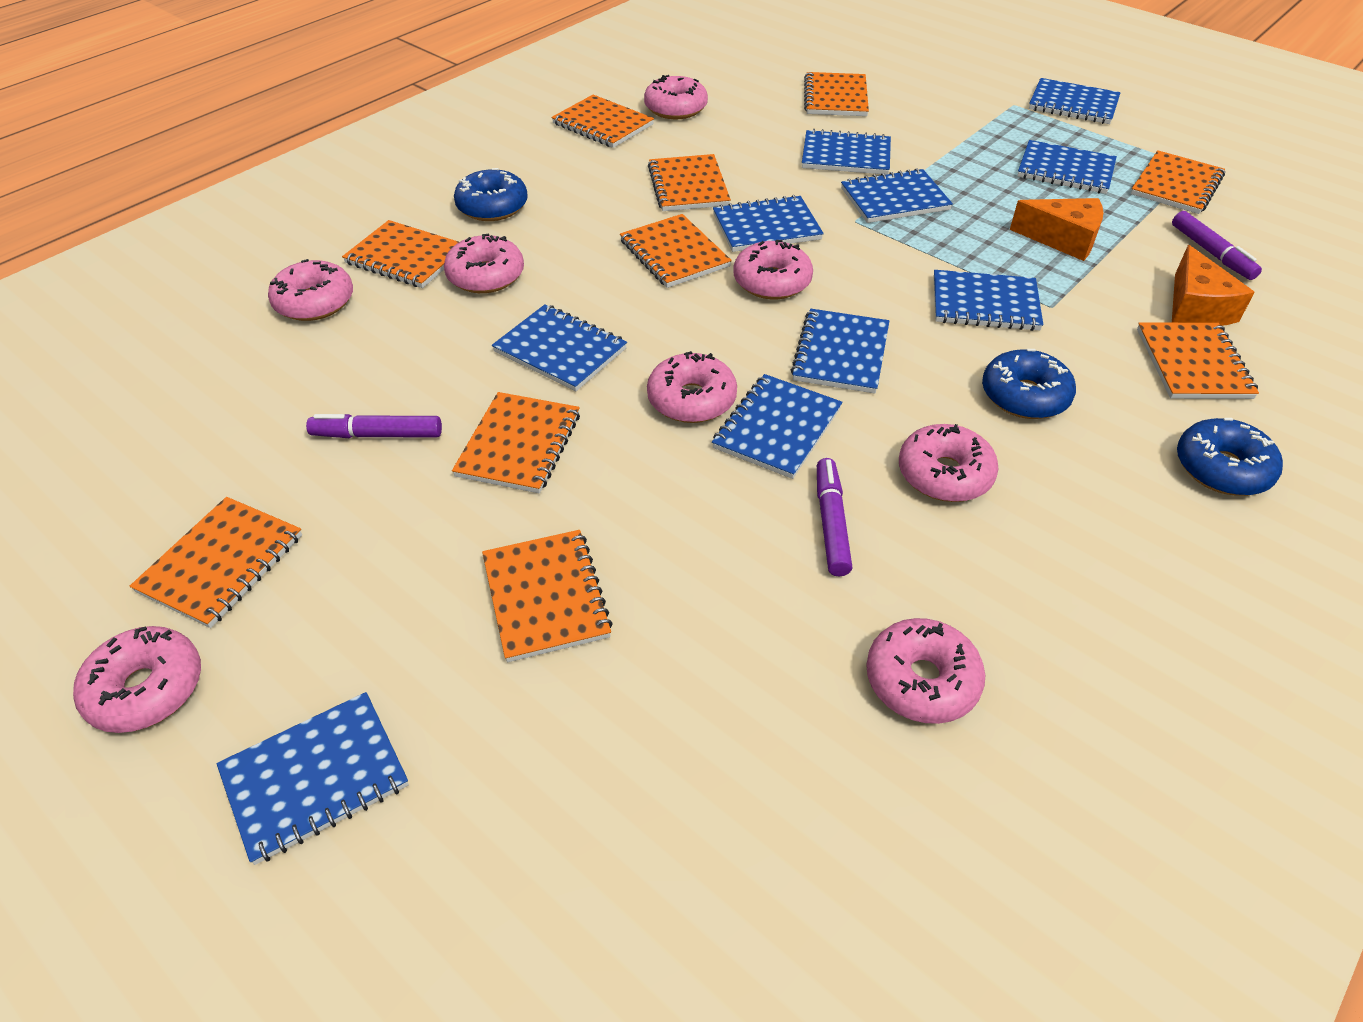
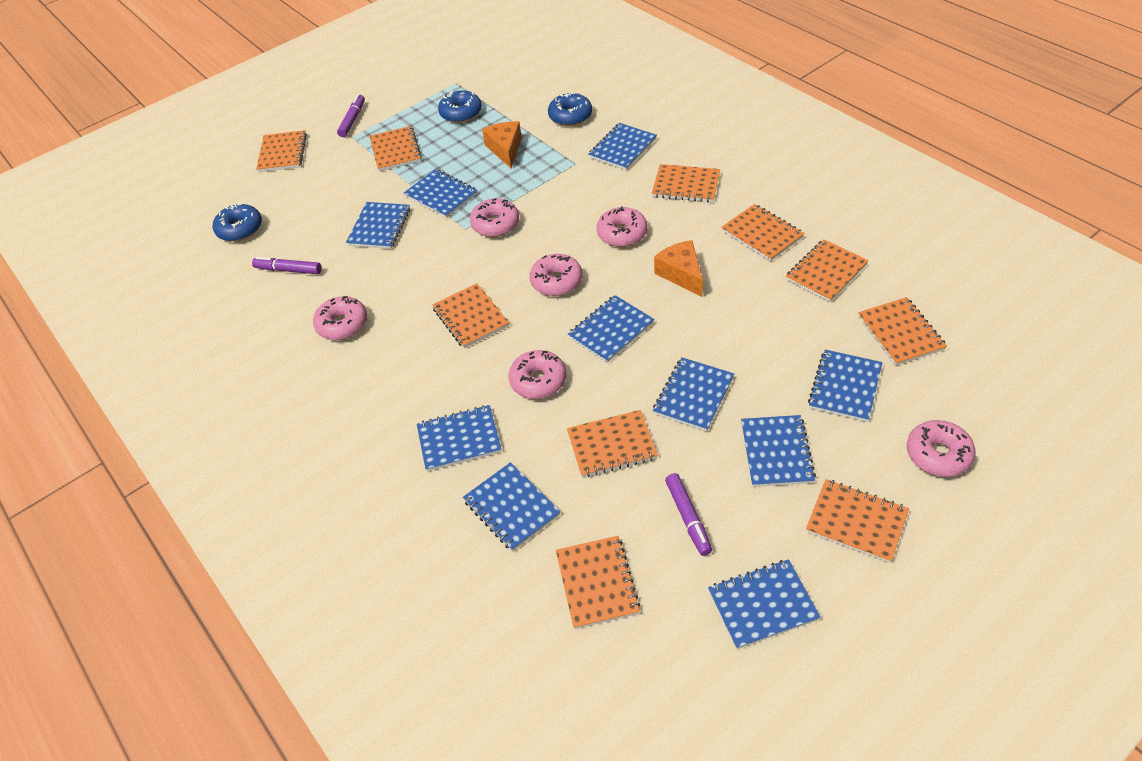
pink donut: 8 -> 6

